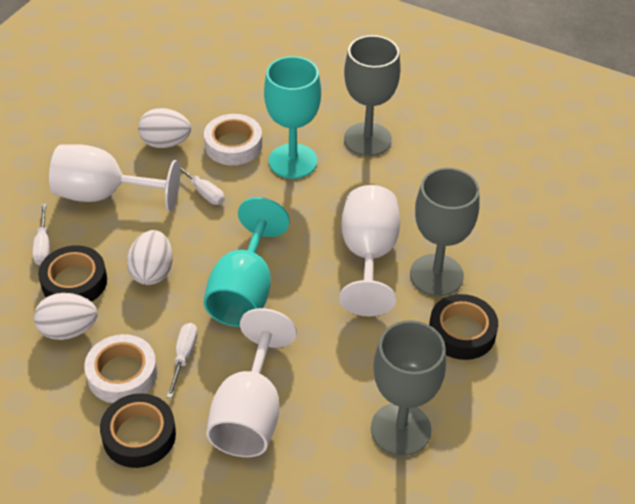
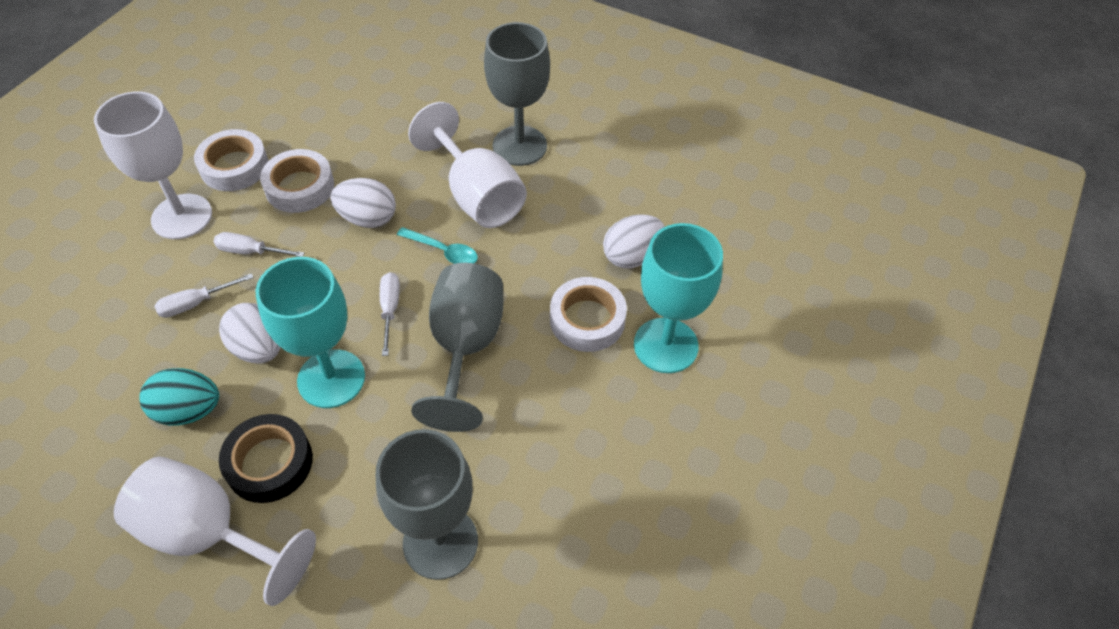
black tape: 3 -> 1
turquoise egg: 0 -> 1
turquoise spoon: 0 -> 1
white tape: 2 -> 3

